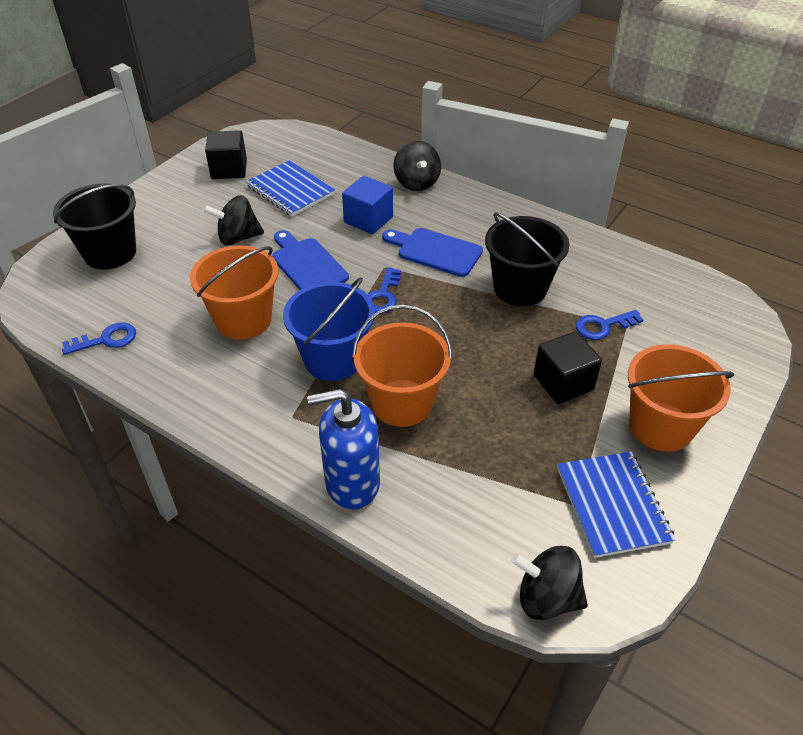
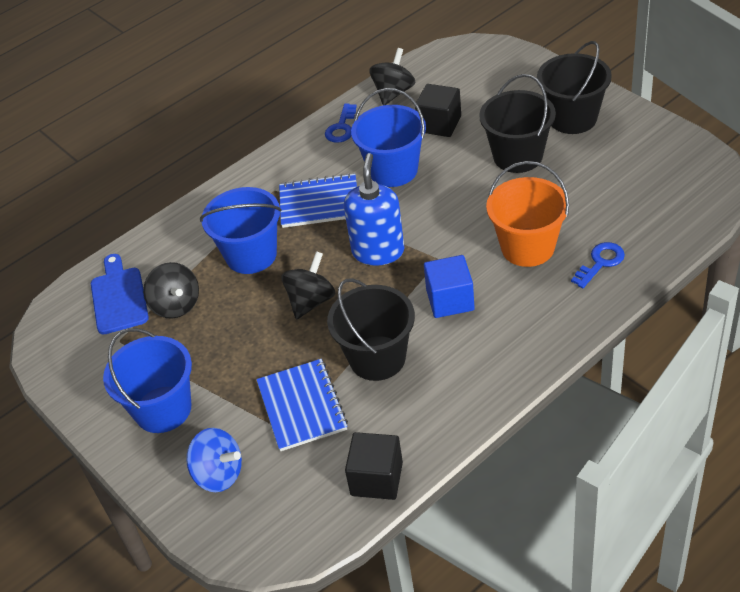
black bucket: 2 -> 3
blue bucket: 1 -> 3
blue cutting board: 2 -> 1
blue key: 3 -> 2
blue spinning top: 0 -> 1
orange bucket: 3 -> 1

